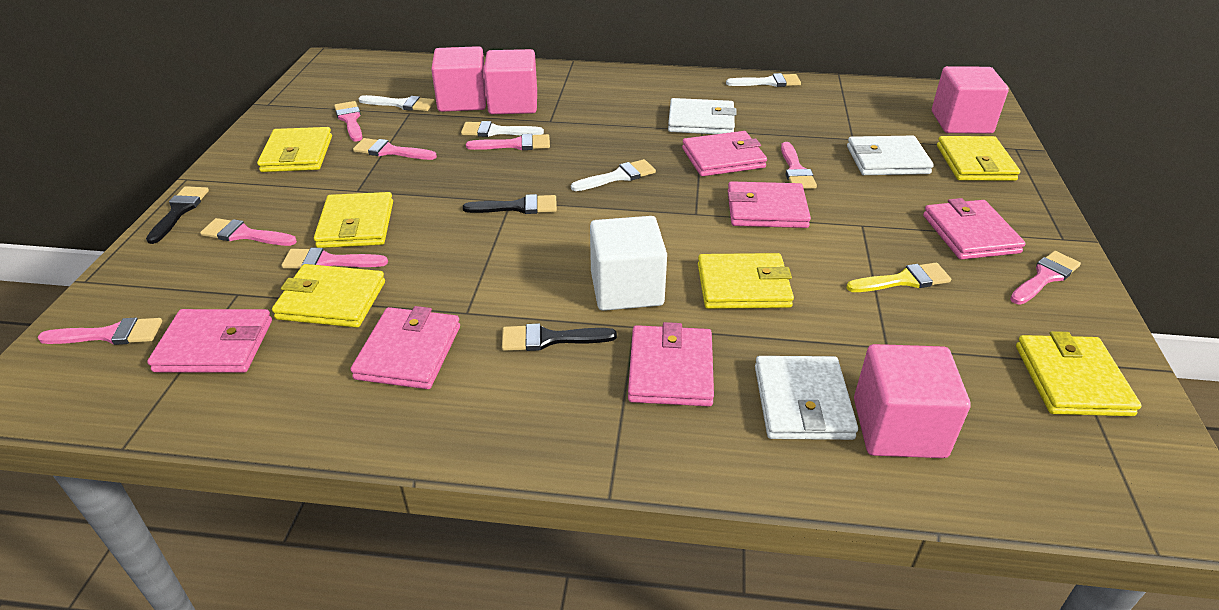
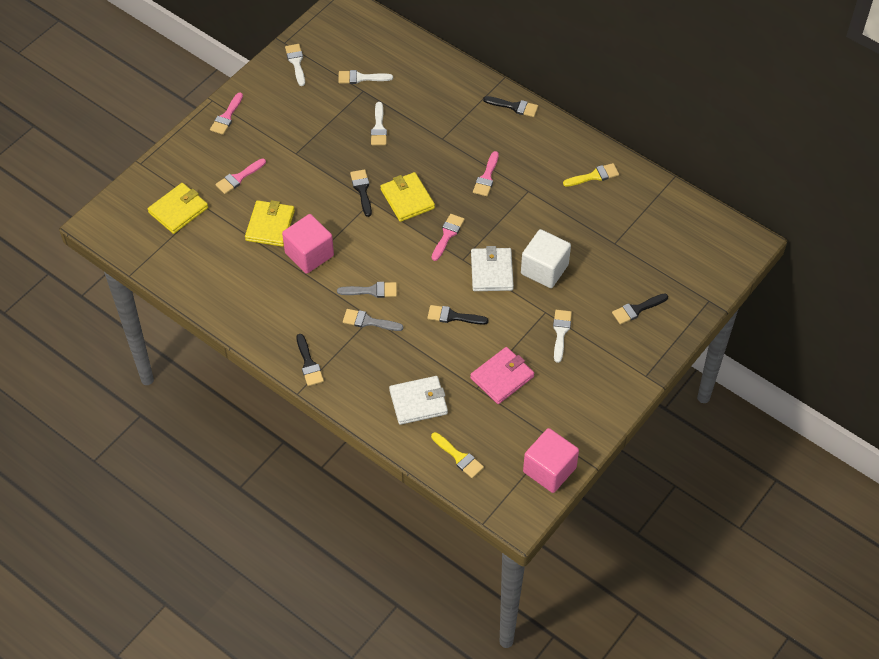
black brush: 3 -> 5
grey brush: 0 -> 2
pink brush: 8 -> 4
pink cube: 4 -> 2
pink wallet: 6 -> 1
white wallet: 3 -> 2
yellow brush: 1 -> 2
yellow wallet: 6 -> 3

